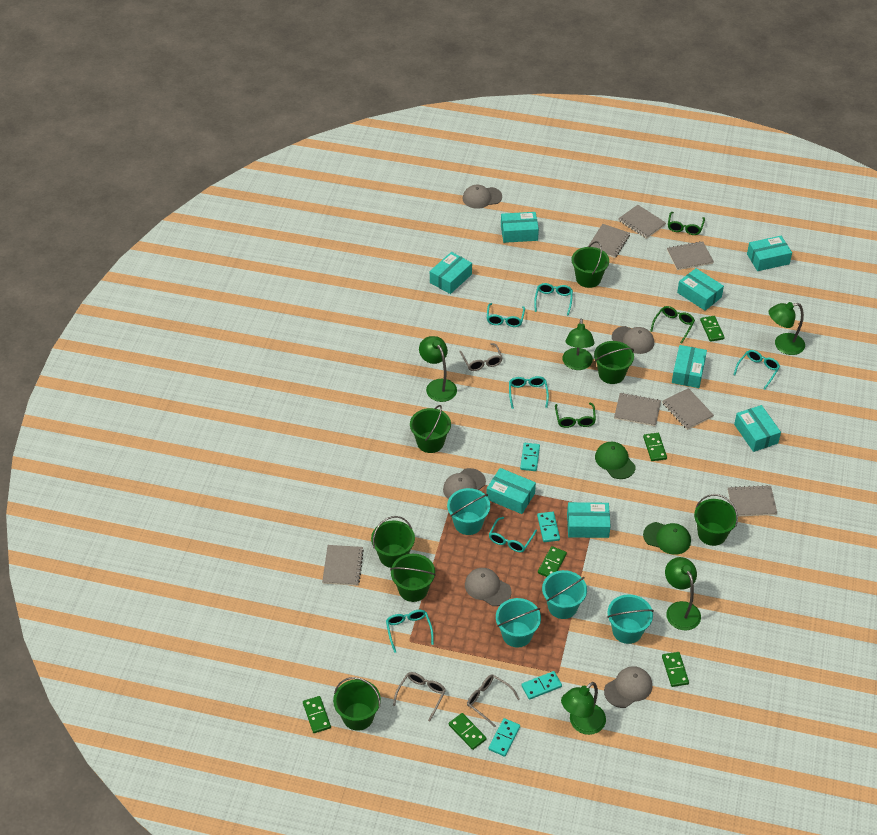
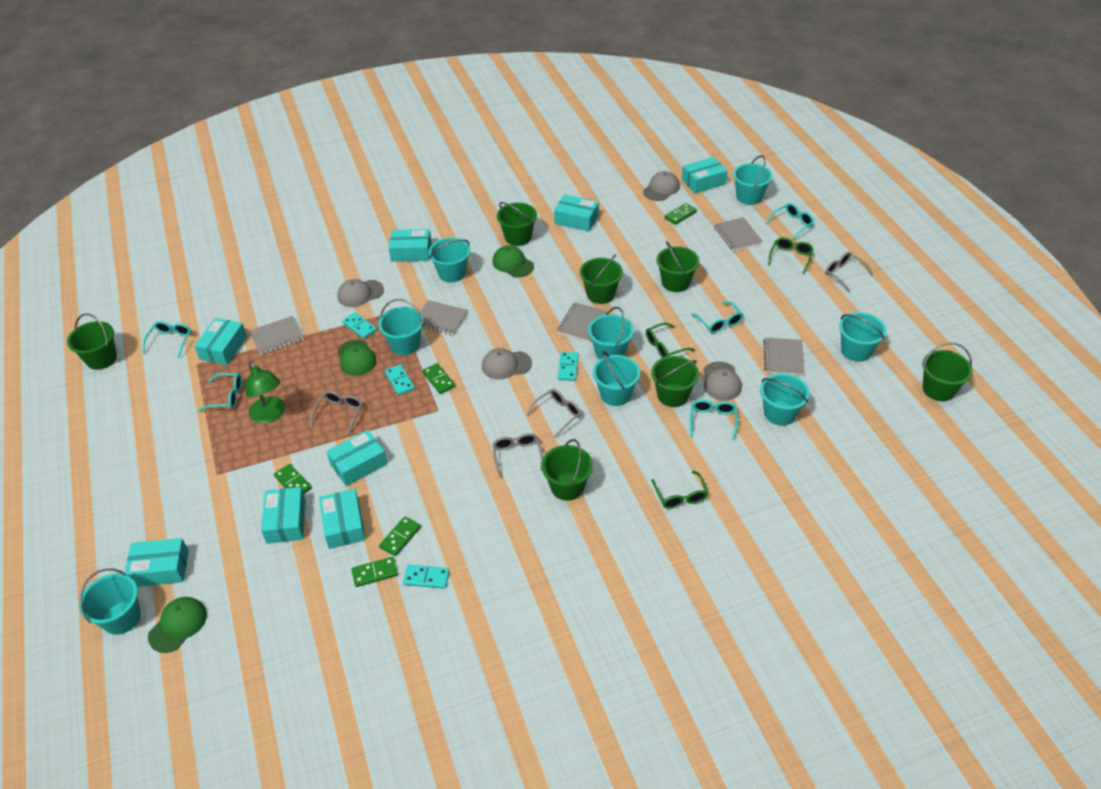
green cap: 2 -> 3
green domino: 6 -> 5
green lamp: 5 -> 1
grey cap: 5 -> 4
grey glasses: 3 -> 4
grey notebook: 7 -> 5
turquoise bucket: 4 -> 8
turquoise glasses: 6 -> 5

